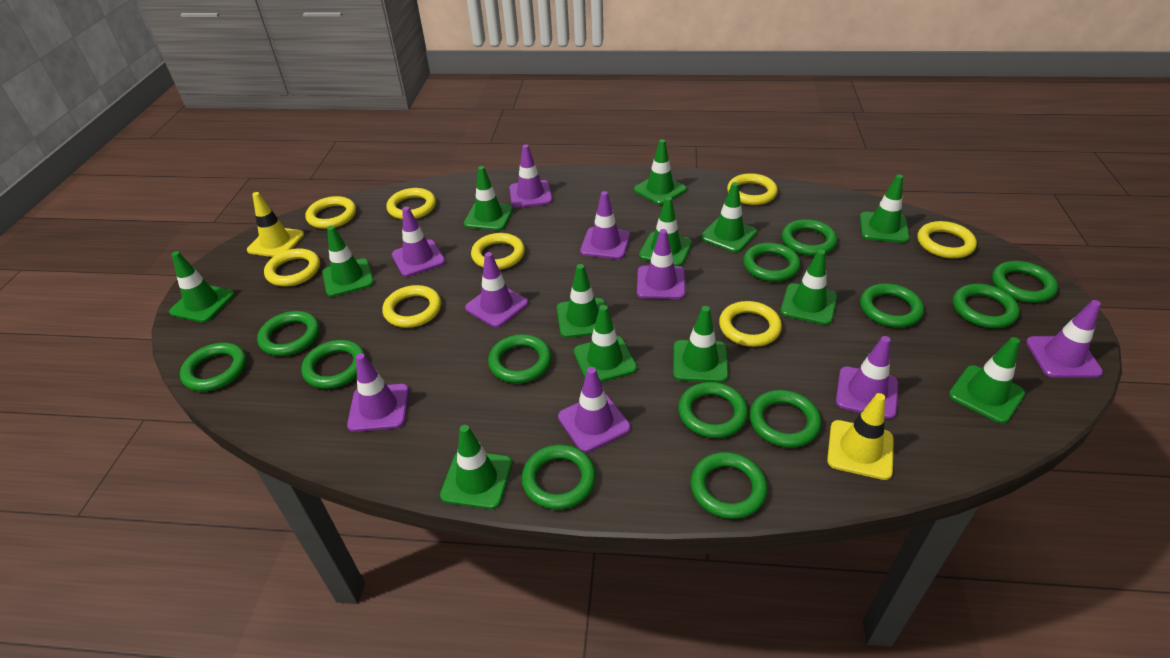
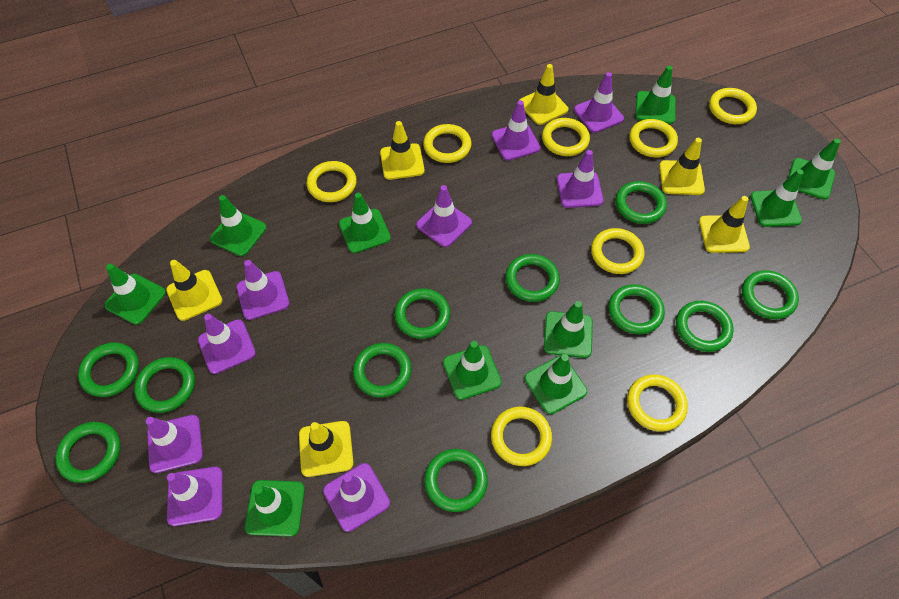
green ring: 13 -> 11
green traffic cone: 13 -> 10
yellow traffic cone: 2 -> 6

